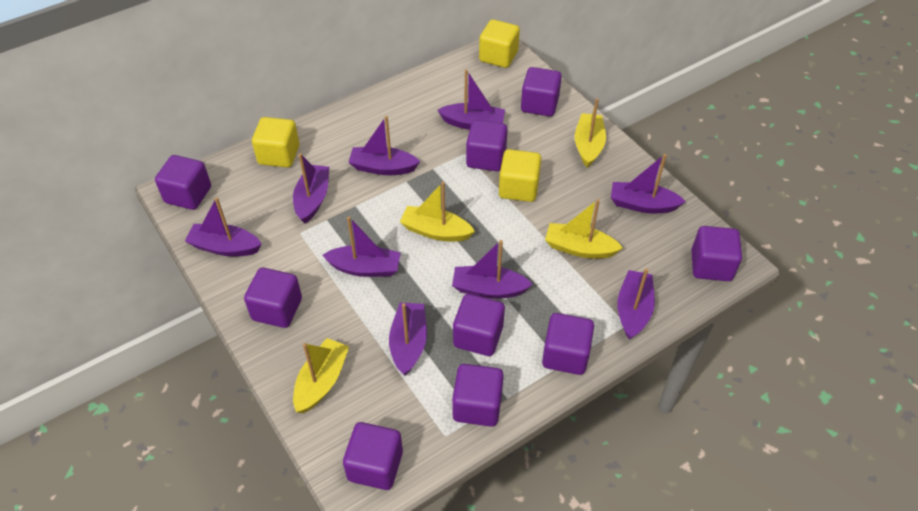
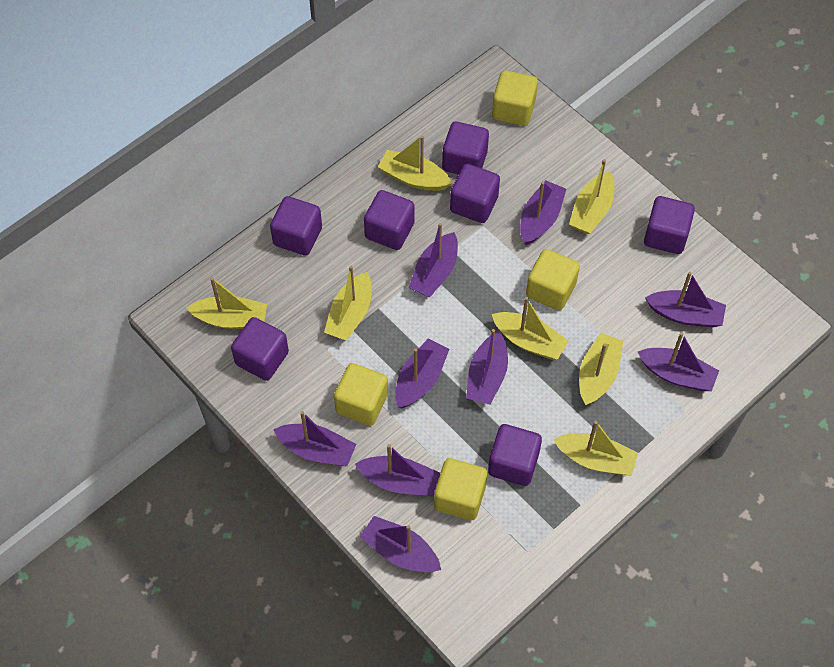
purple cube: 9 -> 7
yellow boat: 4 -> 7
yellow cube: 3 -> 4

